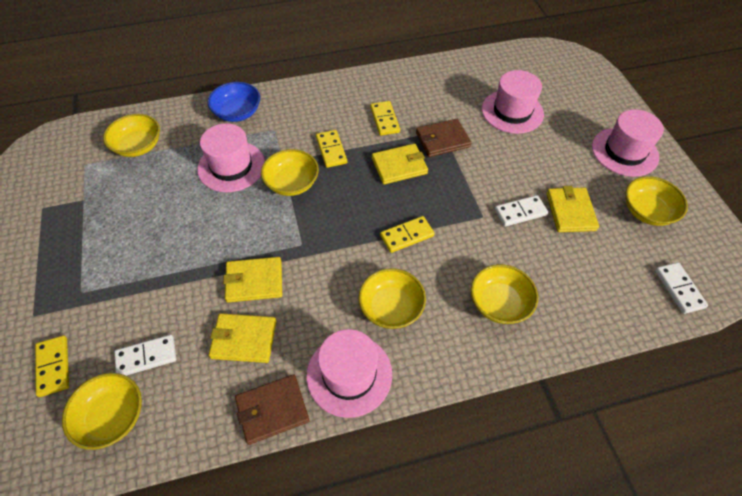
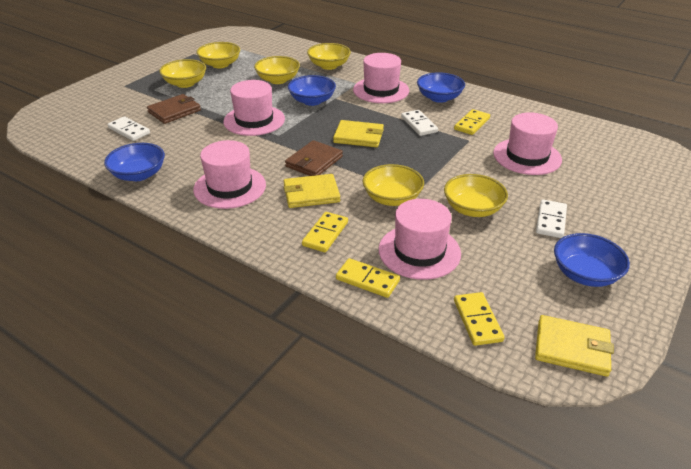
blue bowl: 1 -> 4
pink hat: 4 -> 5
yellow wallet: 4 -> 3

